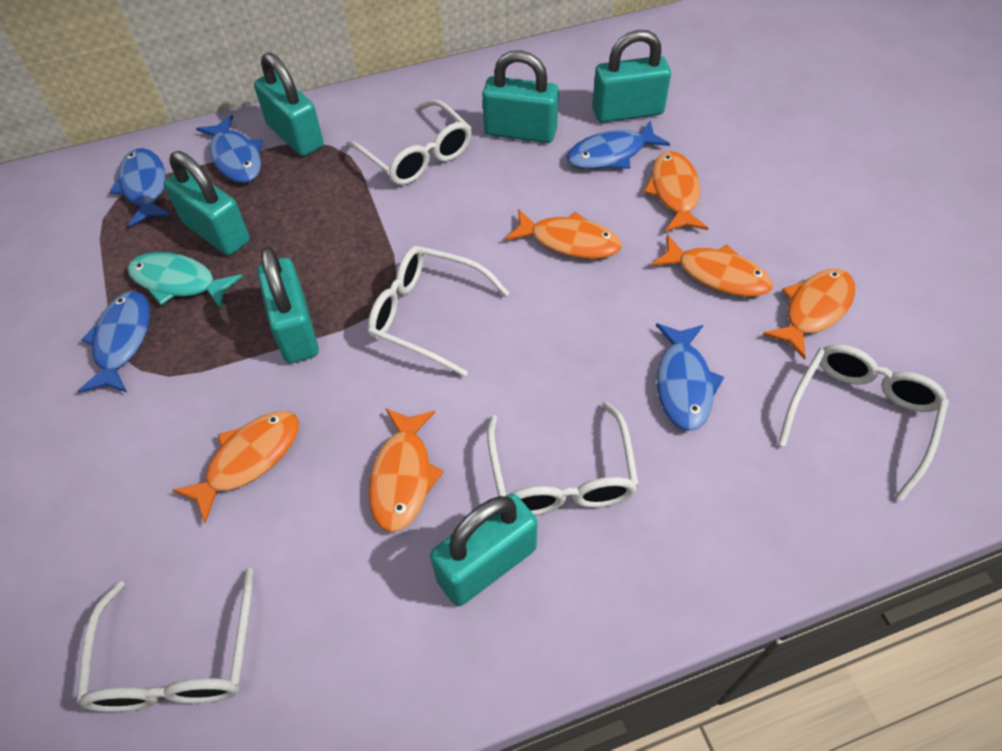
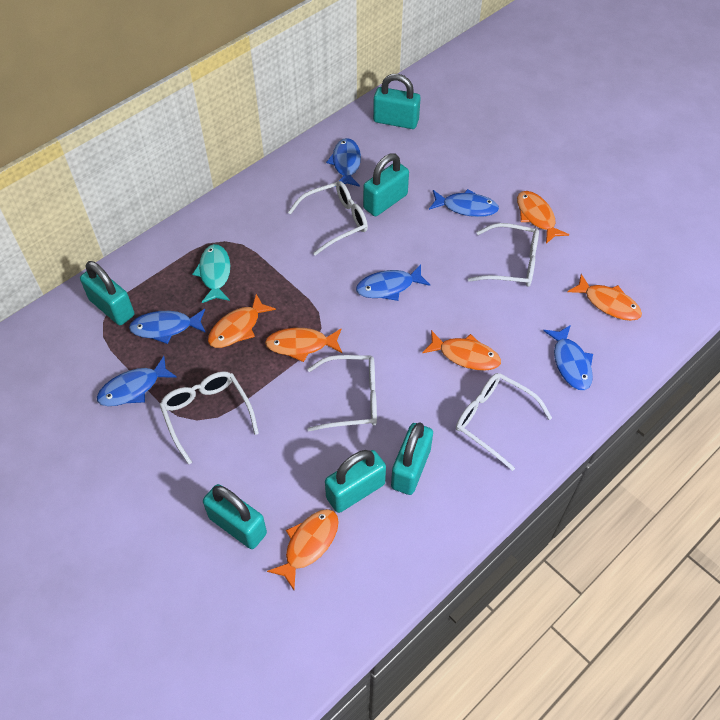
blue fish: 5 -> 6

